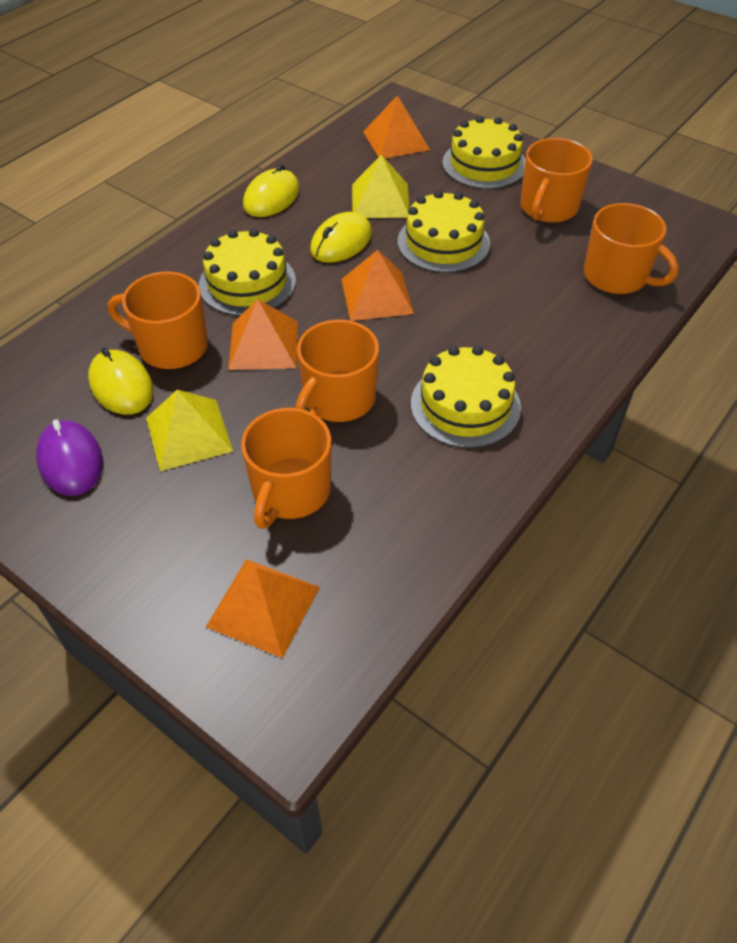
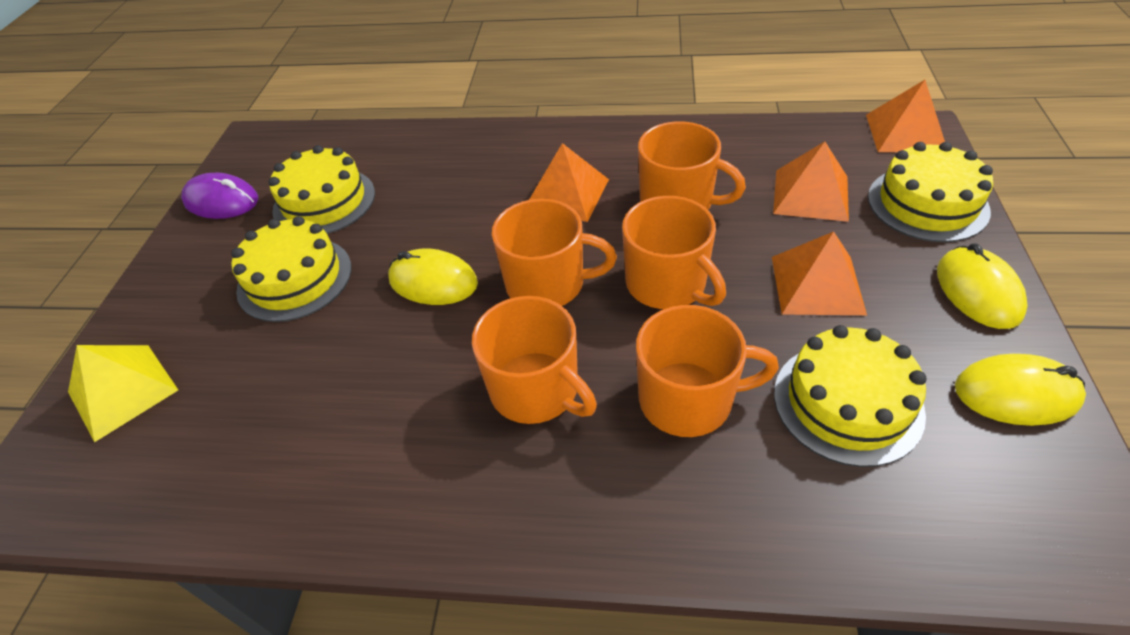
yellow pyramid: 2 -> 1

